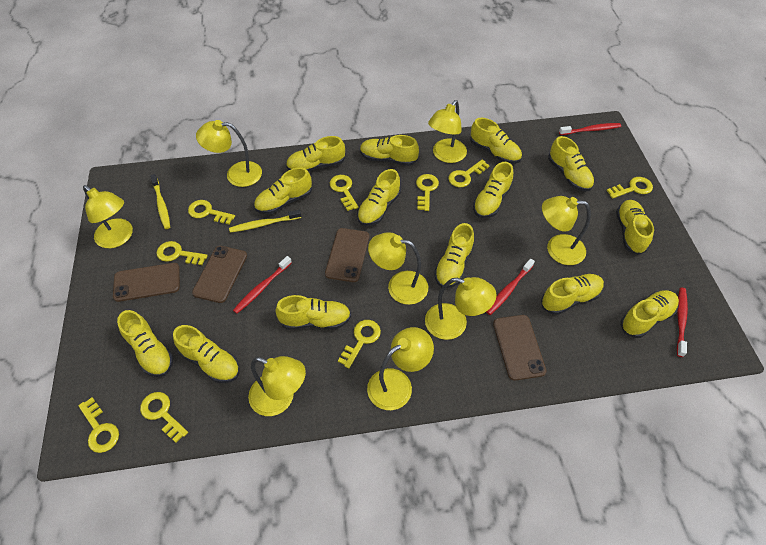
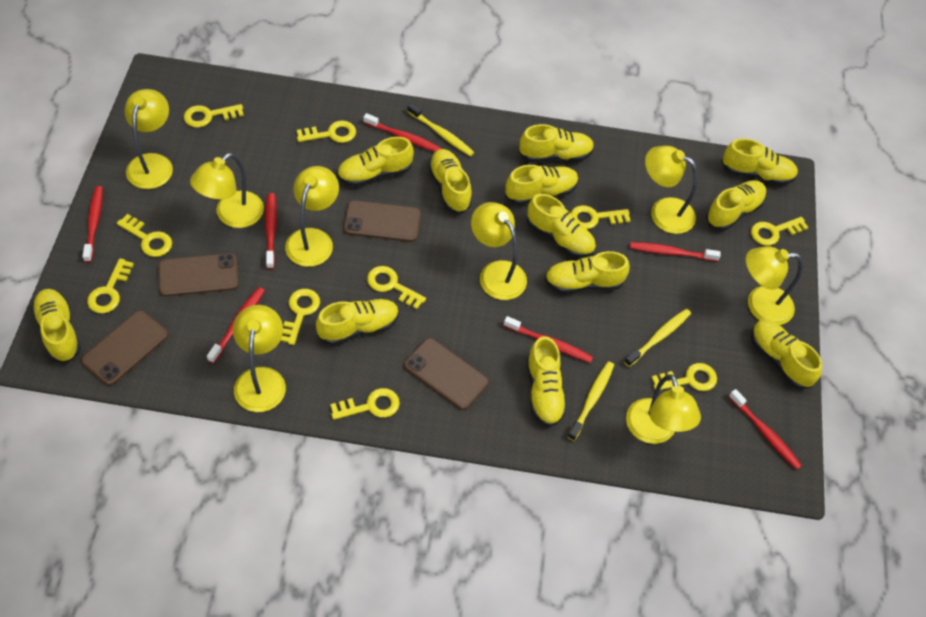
red toothbrush: 4 -> 7
yellow key: 9 -> 10
yellow shoe: 14 -> 12
yellow toothbrush: 2 -> 3

